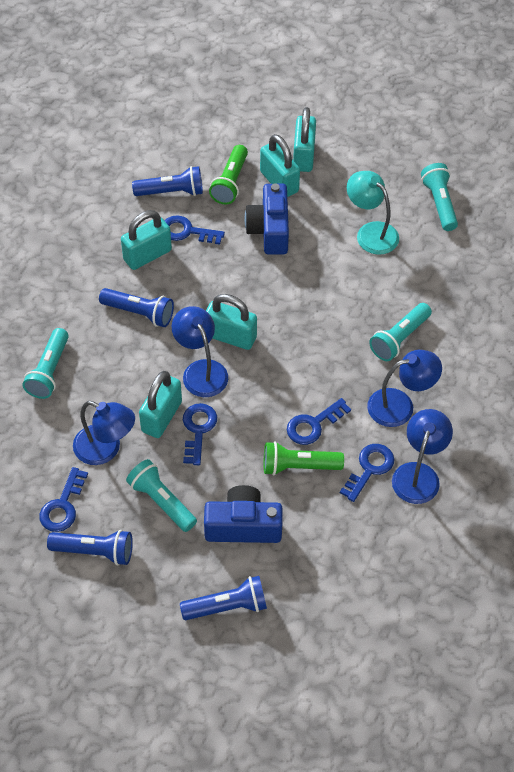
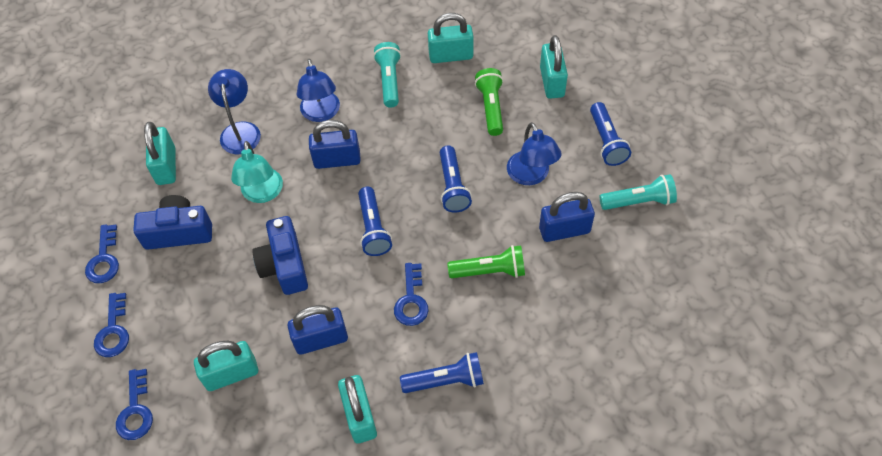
blue key: 5 -> 4
blue lamp: 4 -> 3
blue padlock: 0 -> 3
turquoise flashlight: 4 -> 2

